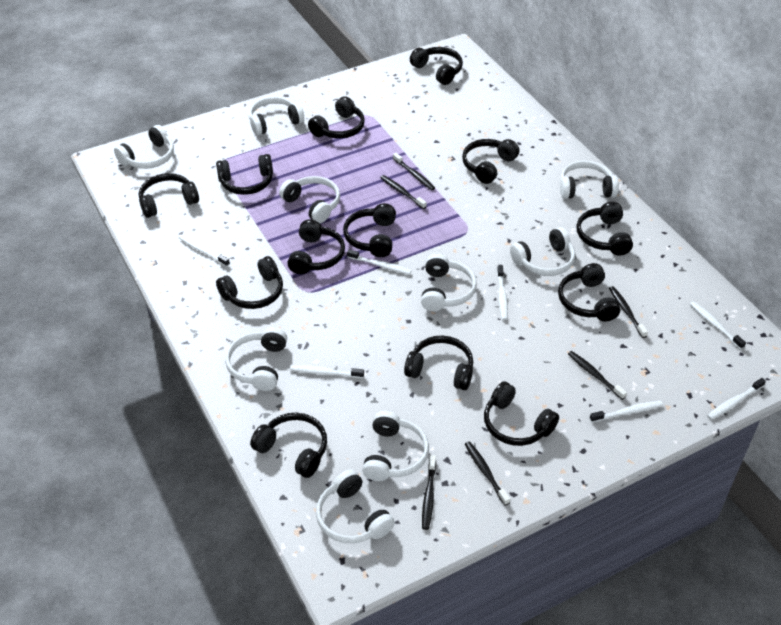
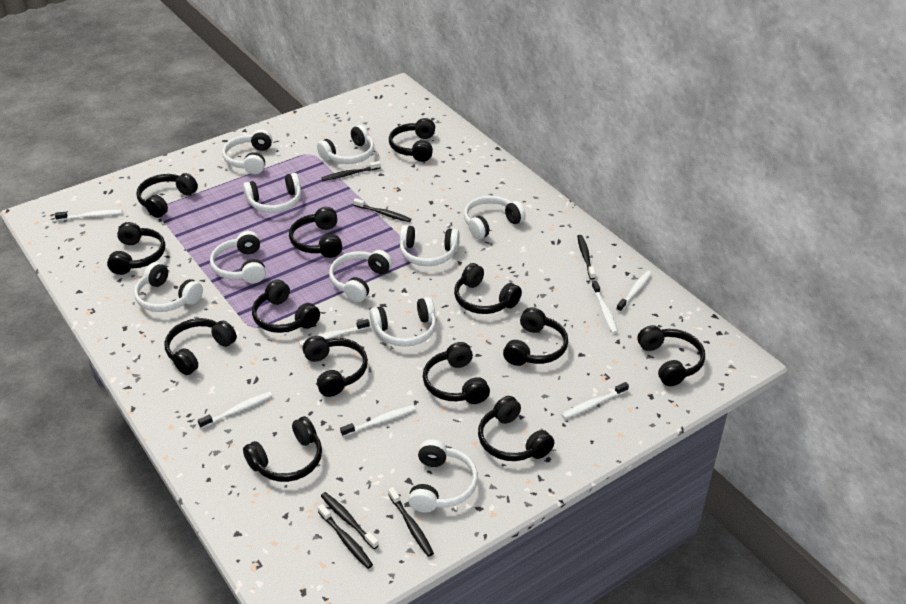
white headphones: 9 -> 10

